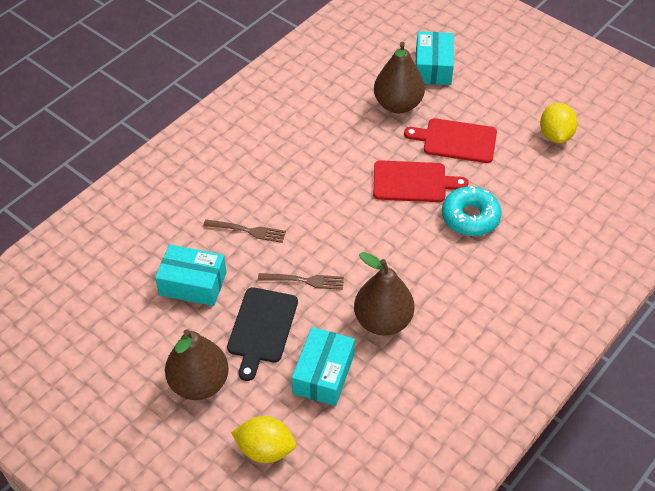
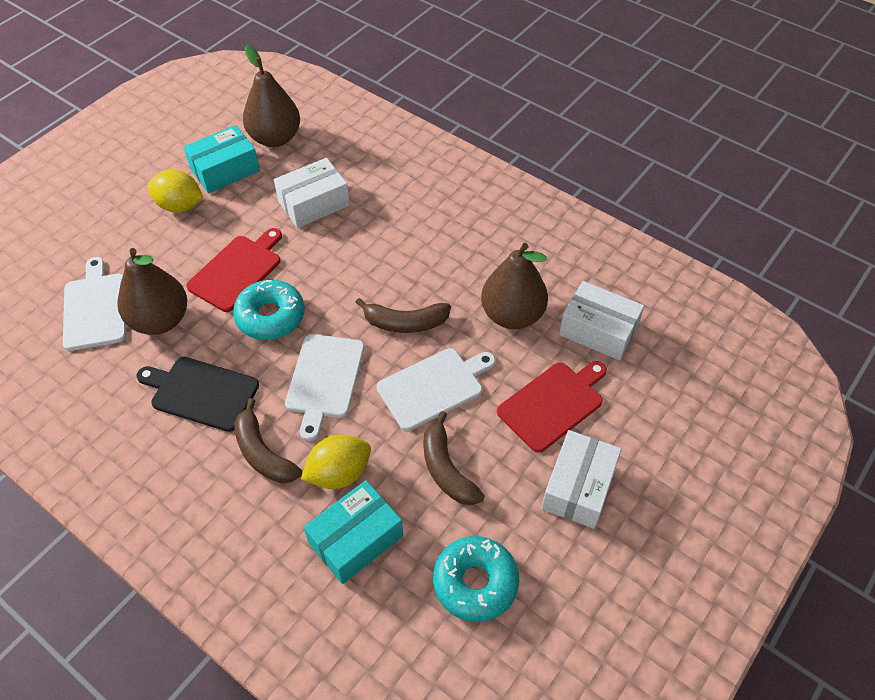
brown banana: 0 -> 3
brown fork: 2 -> 0
turquoise box: 3 -> 2
turquoise donut: 1 -> 2
white box: 0 -> 3
white cutting board: 0 -> 3

